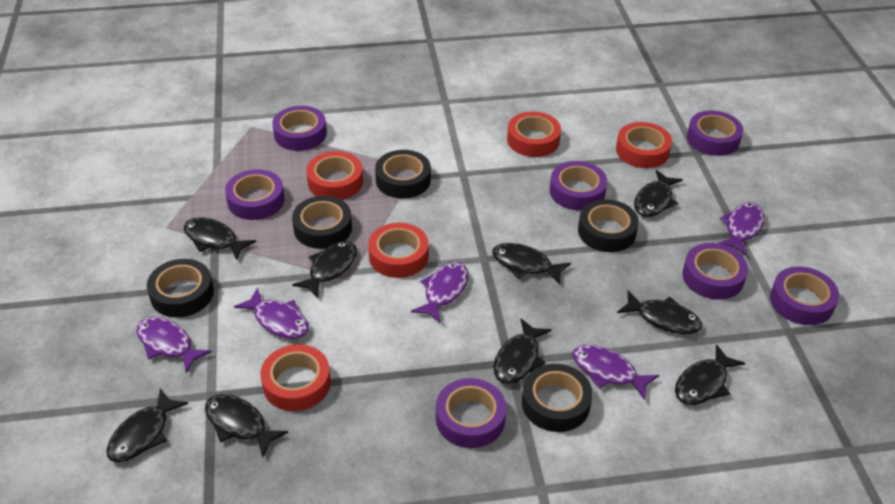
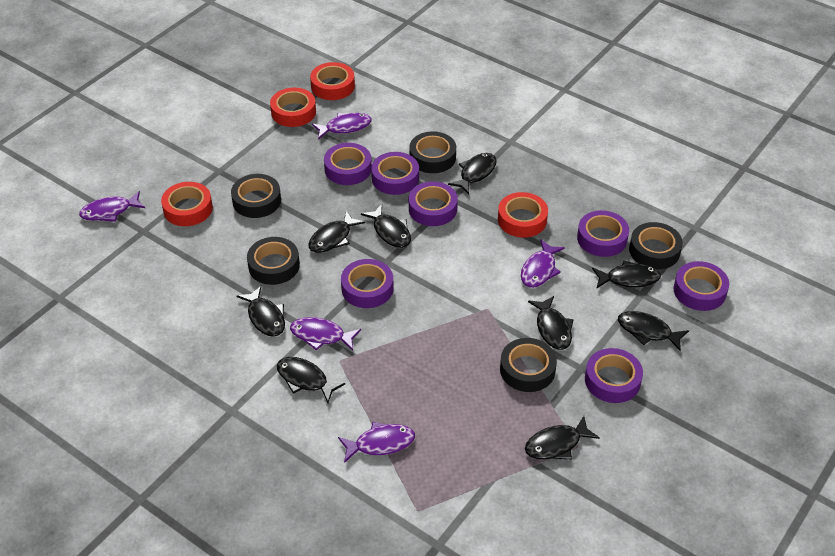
red tape: 5 -> 4

